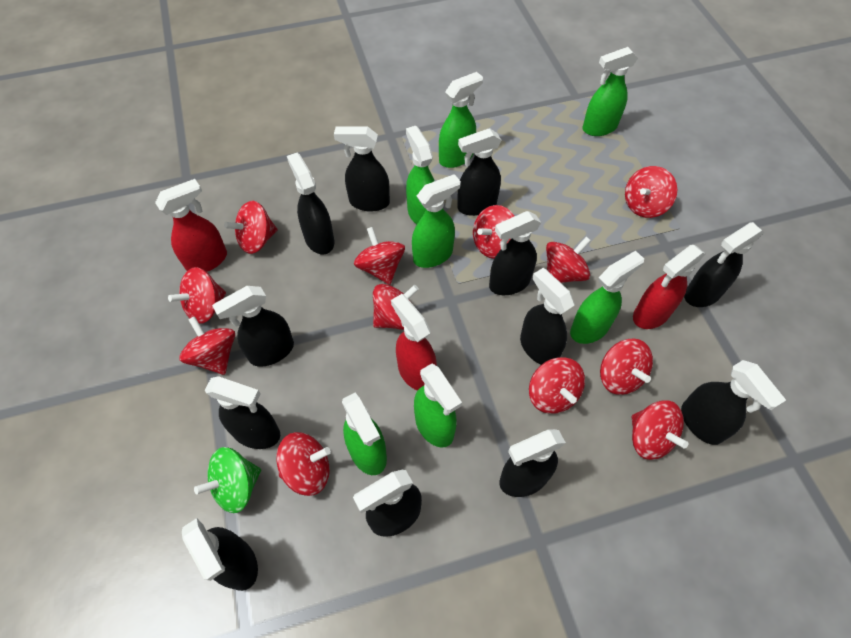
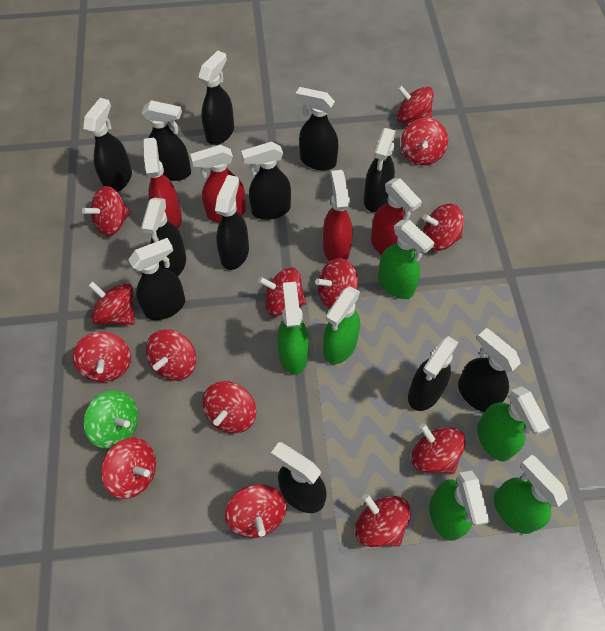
green spray bottle: 7 -> 6
red spinning top: 12 -> 14
red spray bottle: 3 -> 4

